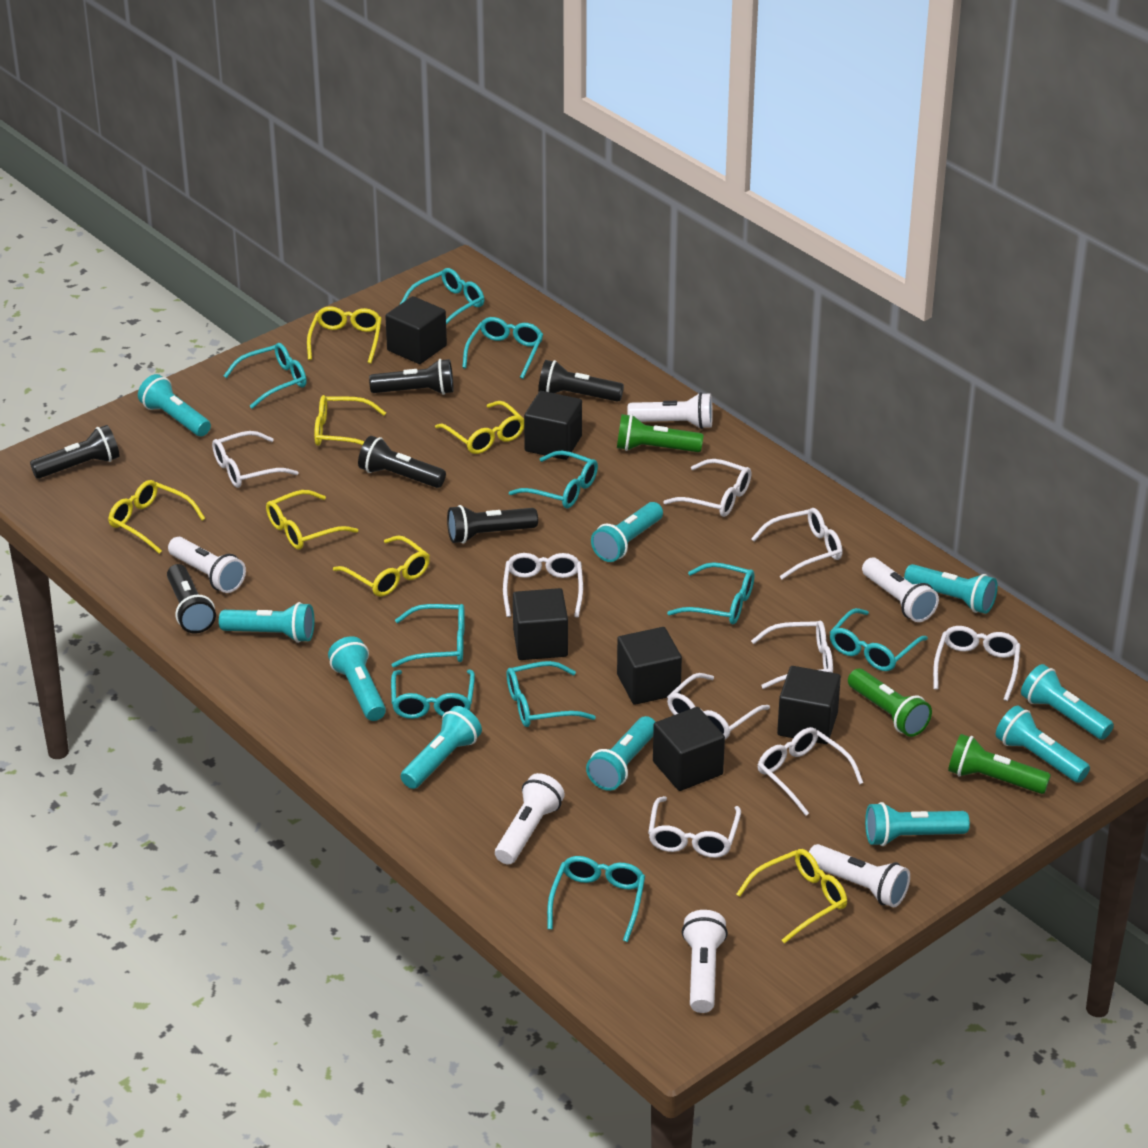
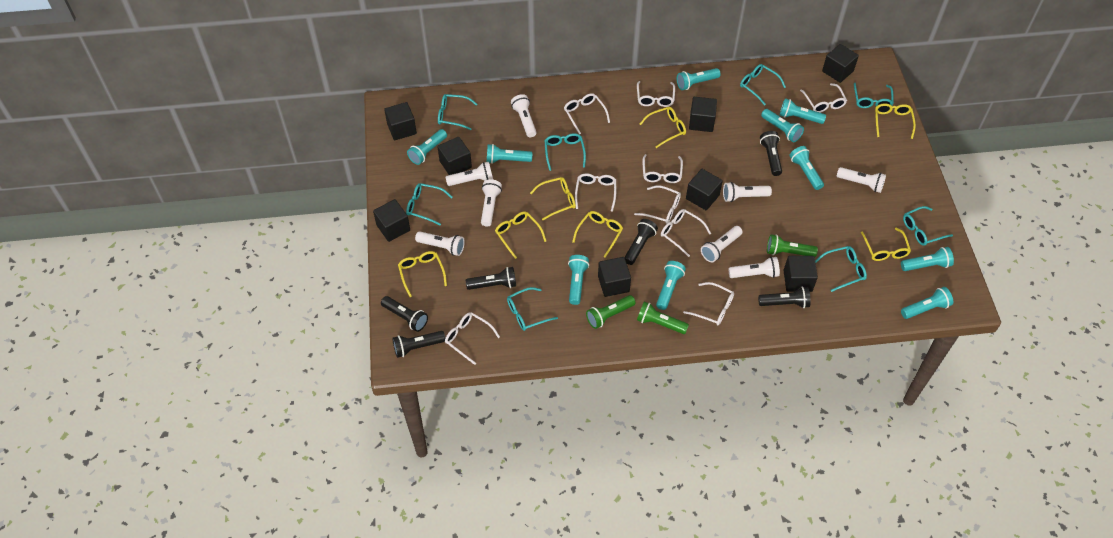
black cube: 6 -> 8
turquoise glasses: 10 -> 8
white flashlight: 6 -> 8

